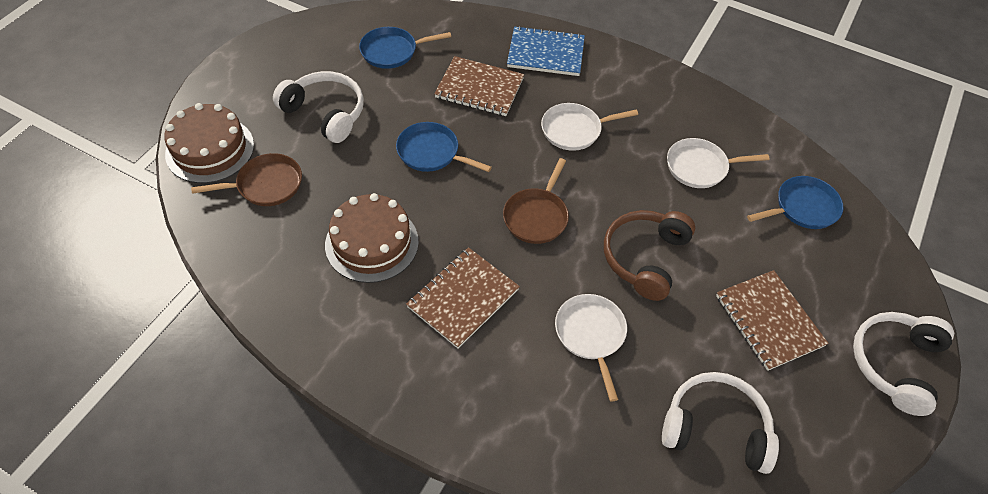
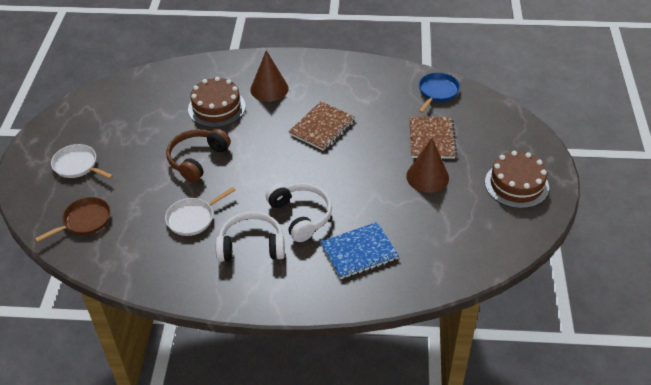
blue pan: 3 -> 1
brown cone: 0 -> 2
brown notebook: 3 -> 2
brown pan: 2 -> 1
white headphones: 3 -> 2
white pan: 3 -> 2

